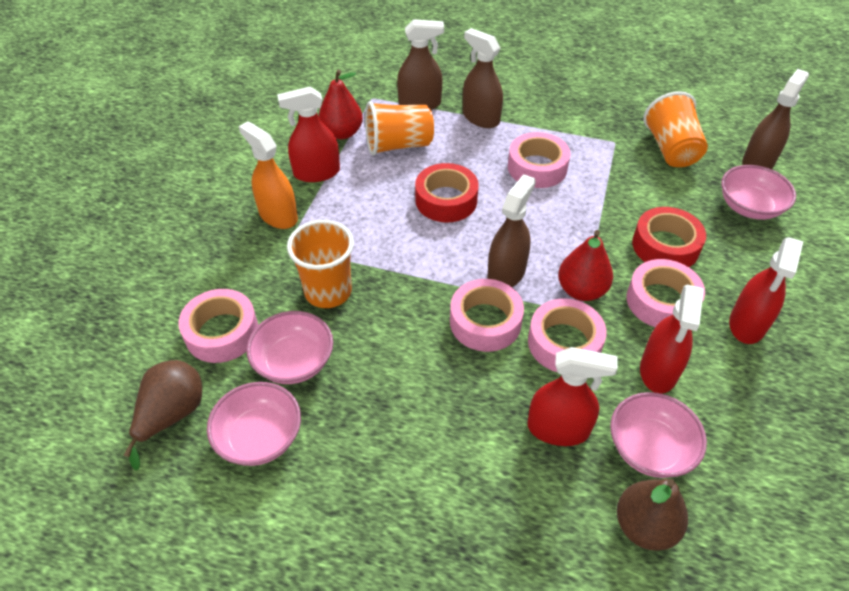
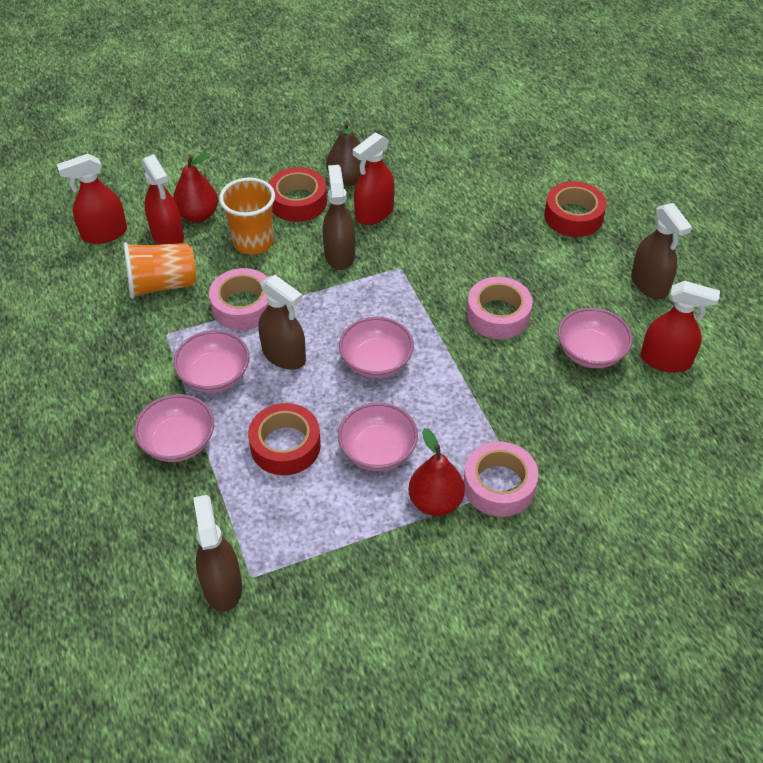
brown pear: 2 -> 1
orange cup: 3 -> 2
orange spray bottle: 1 -> 0
pink bowl: 4 -> 5
pink tape: 5 -> 3
red tape: 2 -> 3

